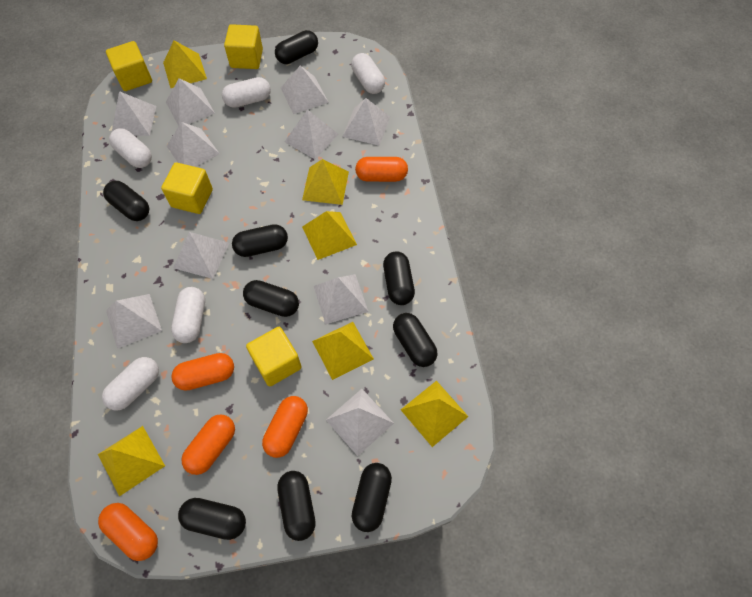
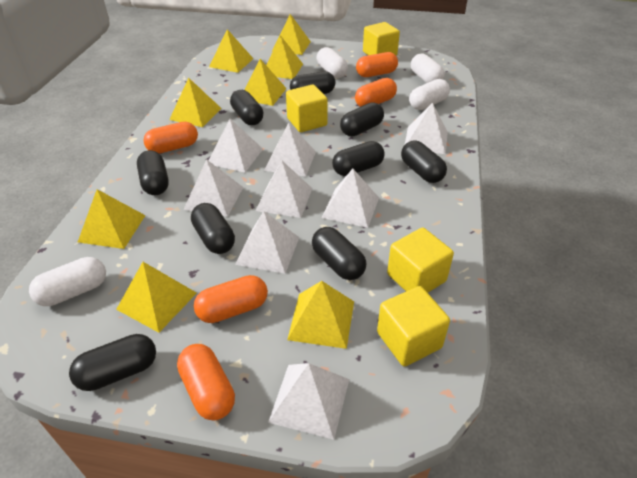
white capsule: 5 -> 4
white pyramid: 10 -> 8
yellow pyramid: 6 -> 8

